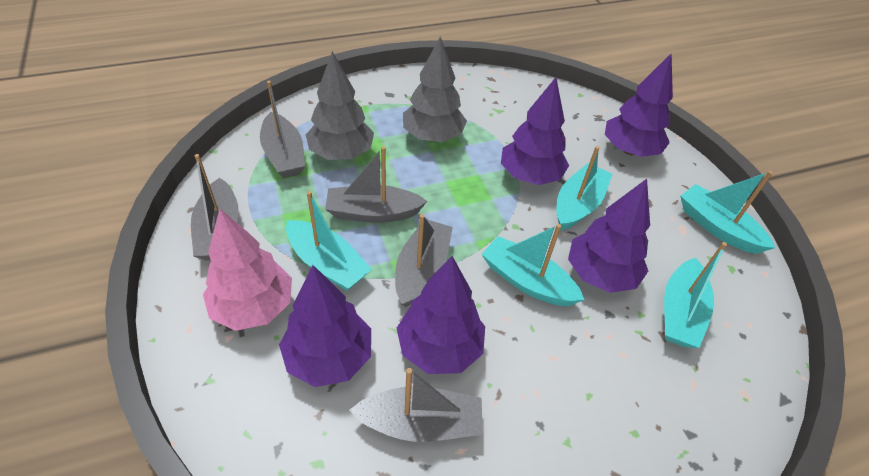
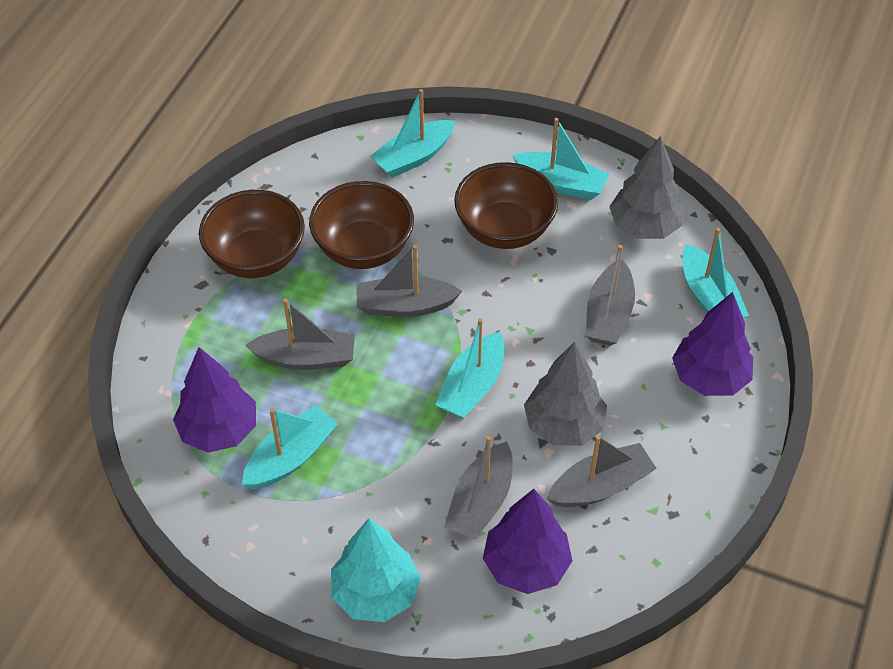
brown bowl: 0 -> 3
pink tree: 1 -> 0
purple tree: 5 -> 3
turquoise tree: 0 -> 1

